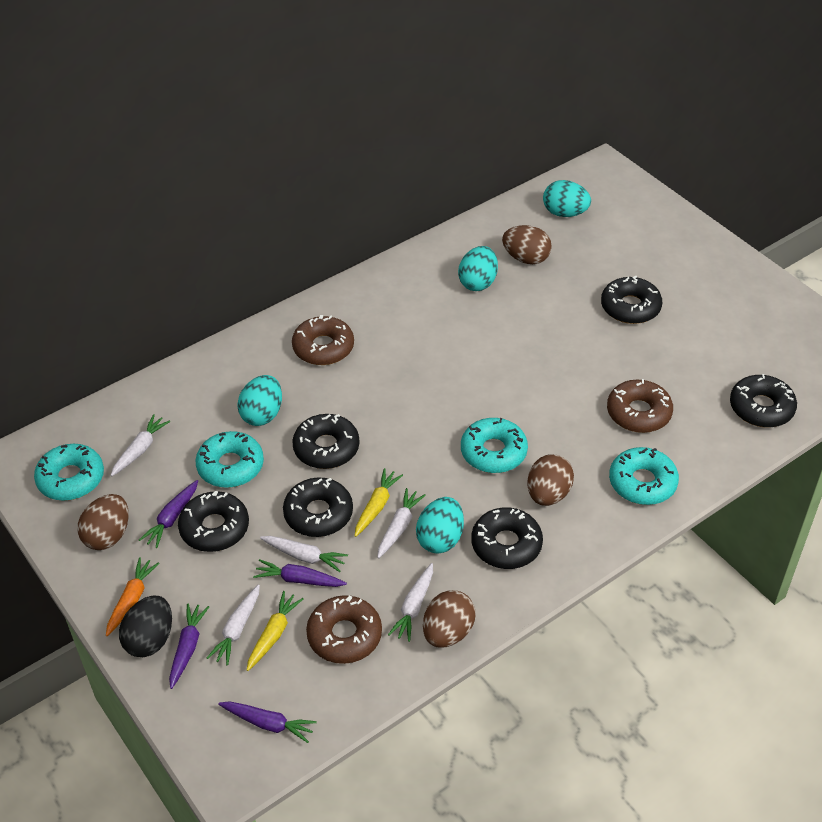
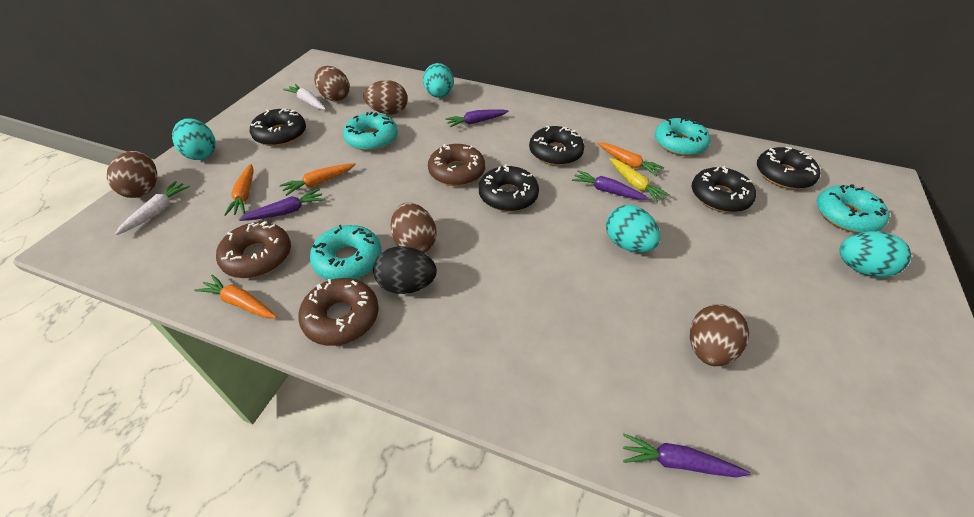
black donut: 6 -> 5
brown egg: 4 -> 5
orange carrot: 1 -> 4
white carrot: 5 -> 2
yellow carrot: 2 -> 1

